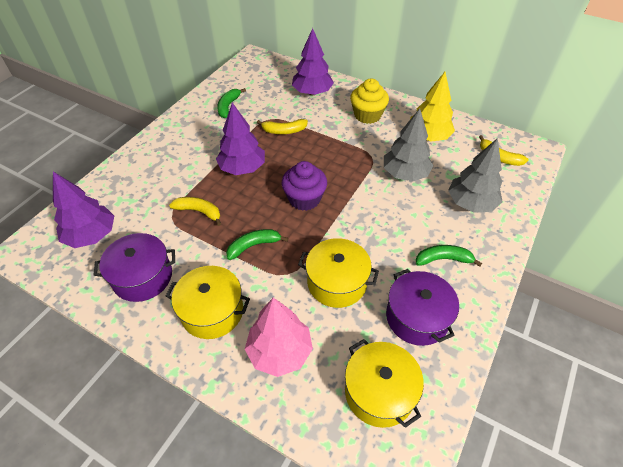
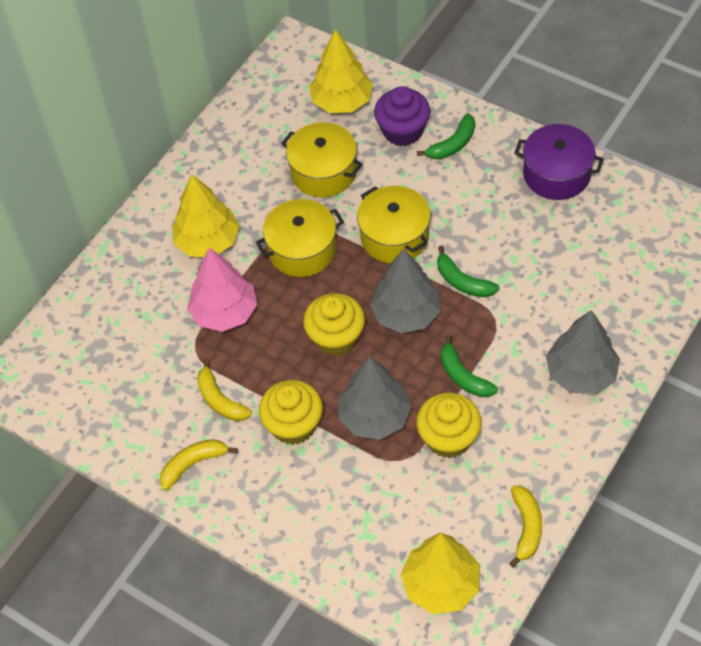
grey tree: 2 -> 3
purple pot: 2 -> 1
purple tree: 3 -> 0
yellow cupcake: 1 -> 3
yellow tree: 1 -> 3

